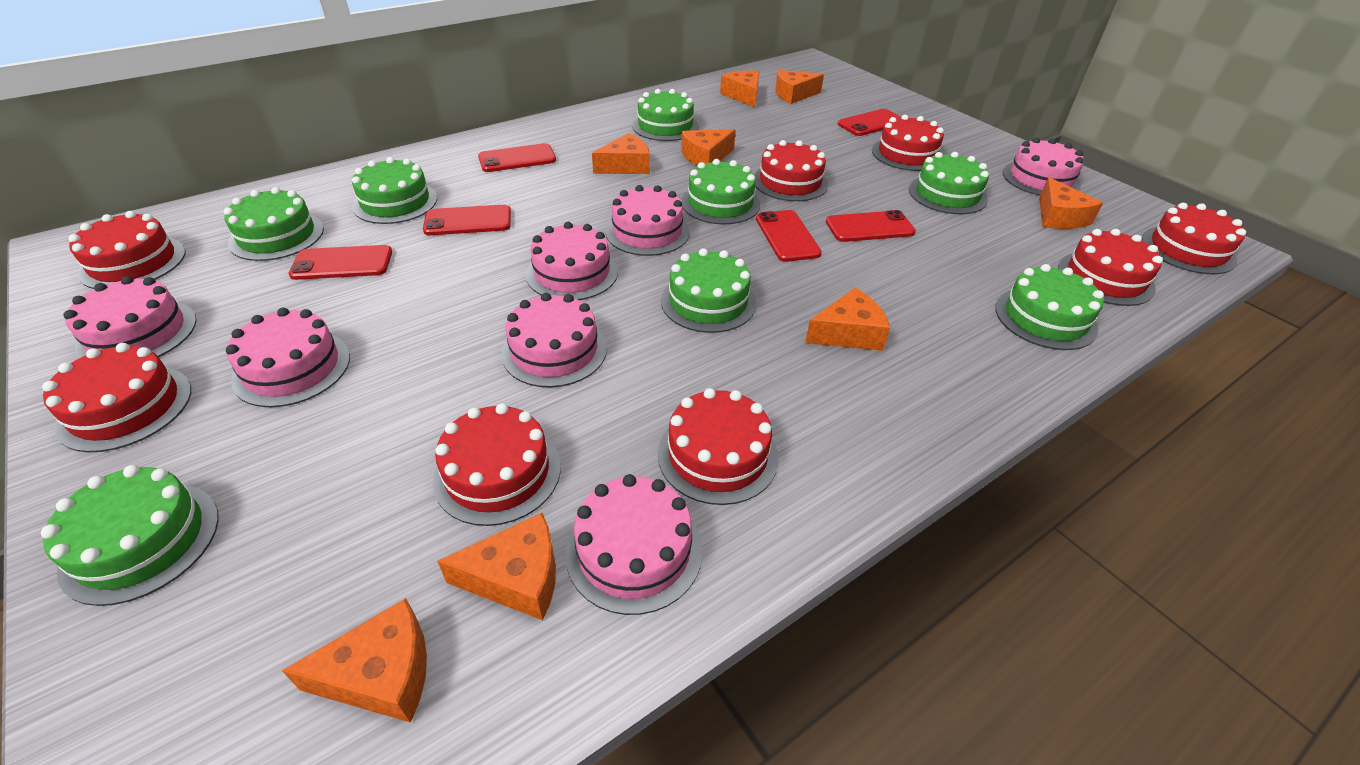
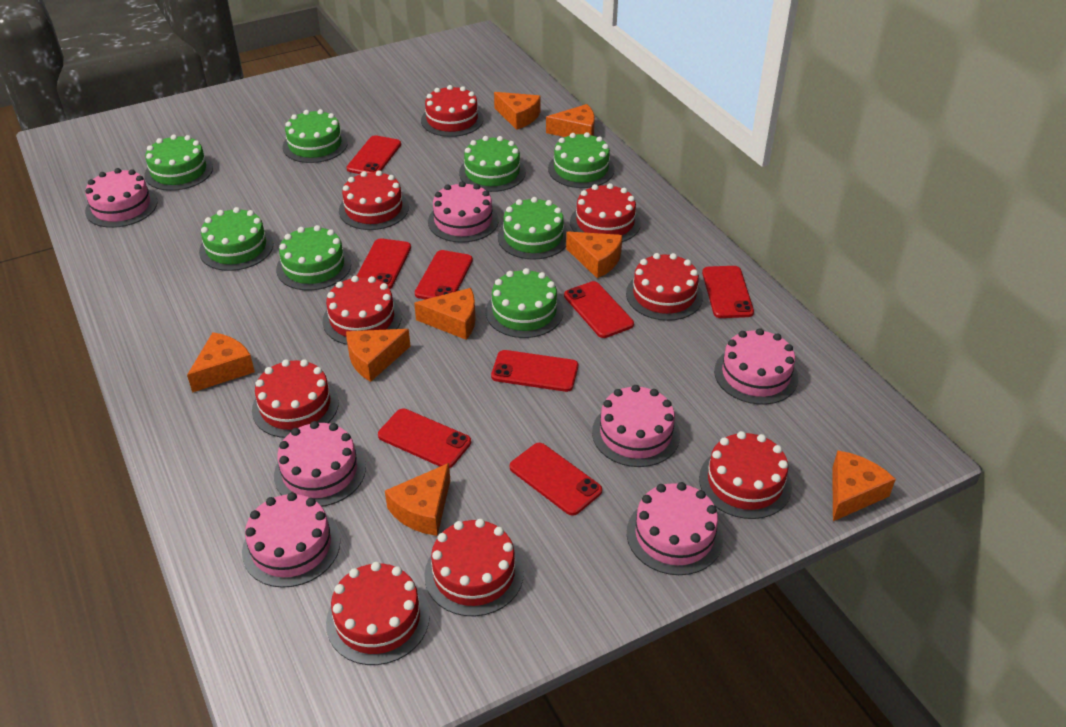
red cake: 8 -> 9
red phone: 6 -> 8

